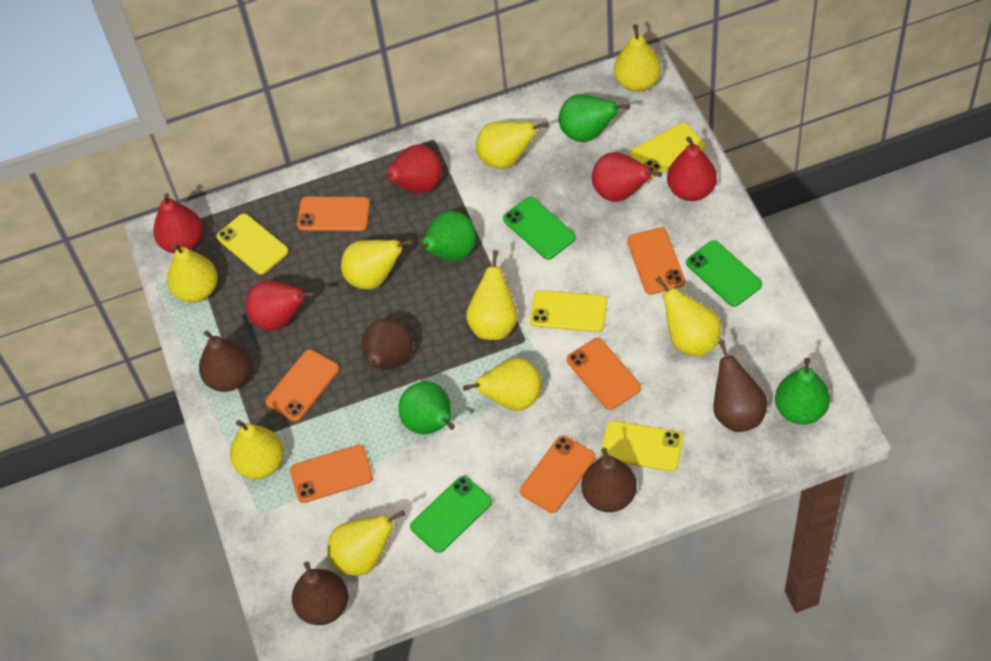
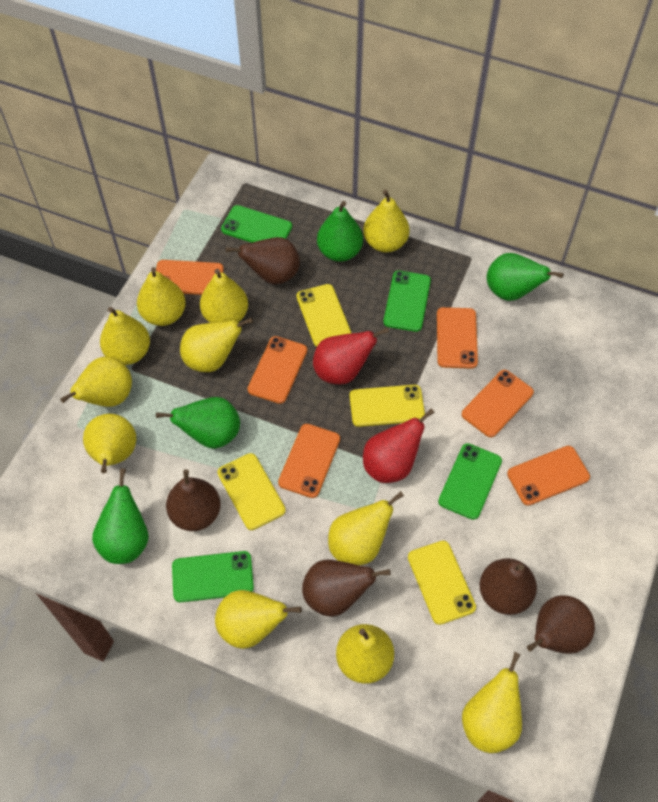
green phone: 3 -> 4
red pear: 5 -> 2
yellow pear: 9 -> 11

